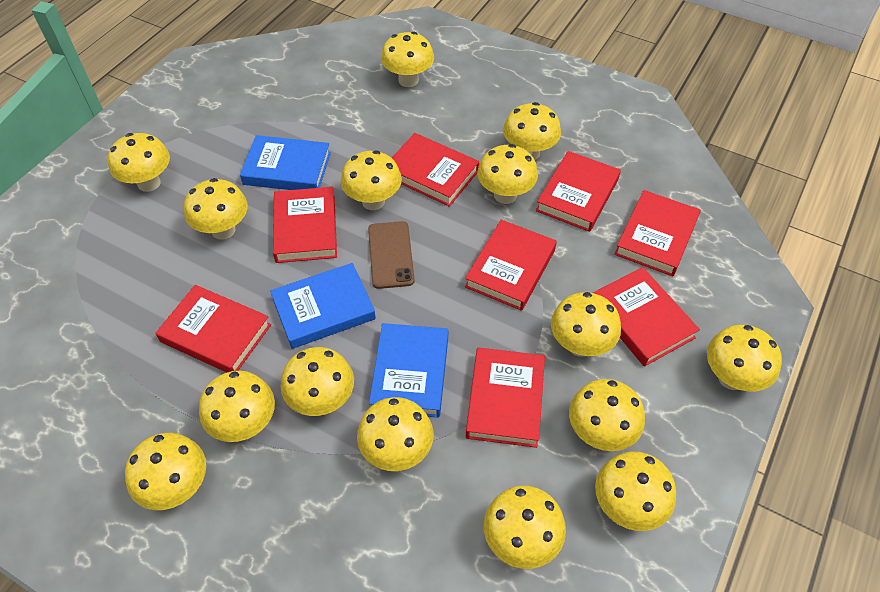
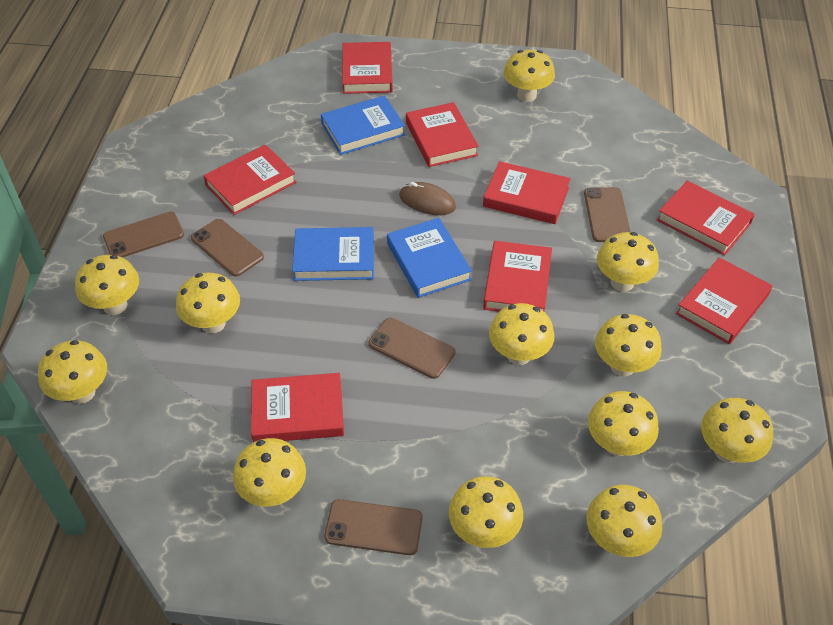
brown mouse: 0 -> 1
brown phone: 1 -> 5
yellow mushroom: 15 -> 12

